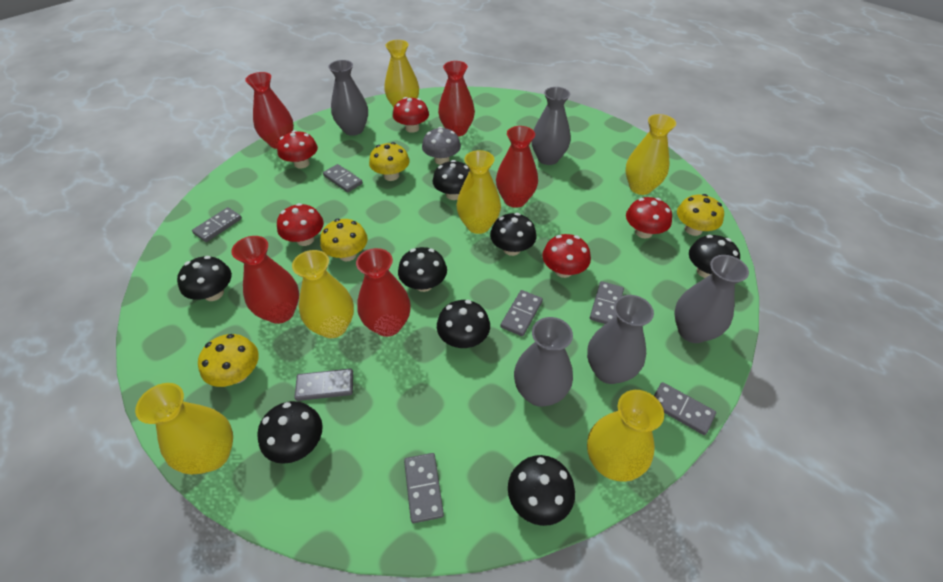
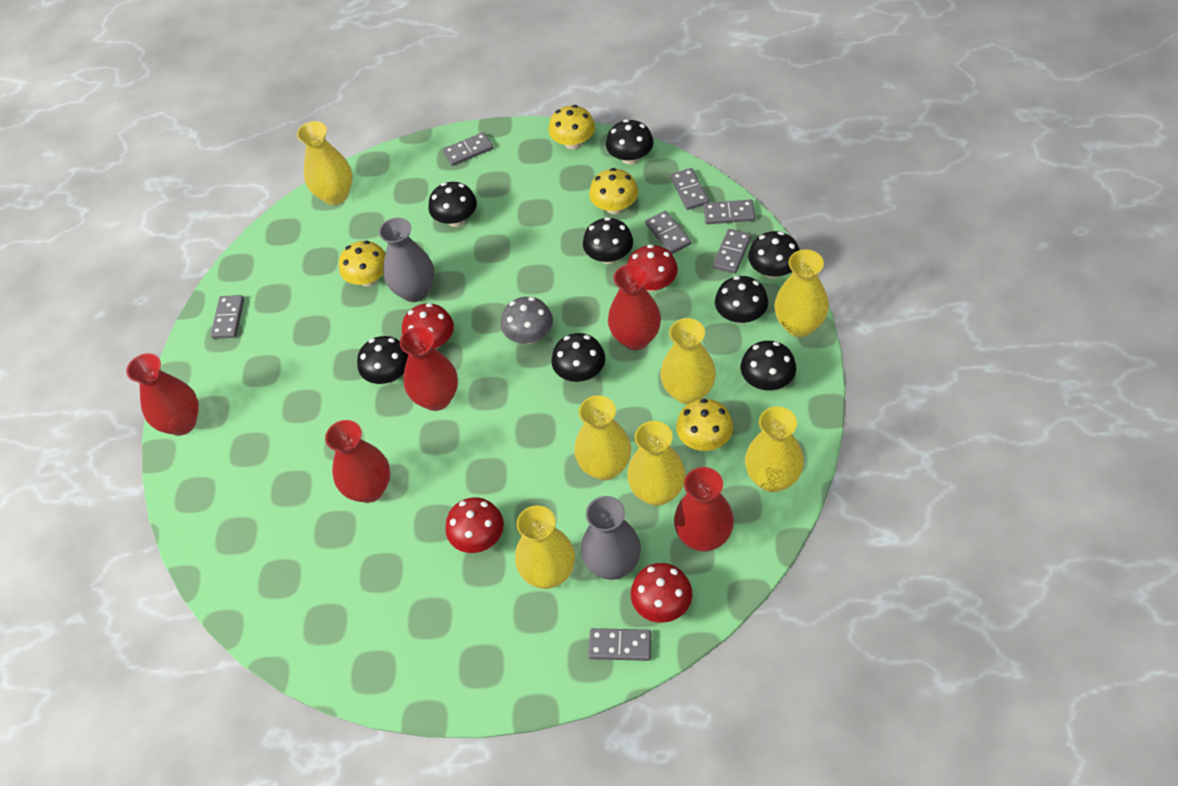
grey vase: 5 -> 2
red mushroom: 5 -> 4
yellow vase: 6 -> 7

